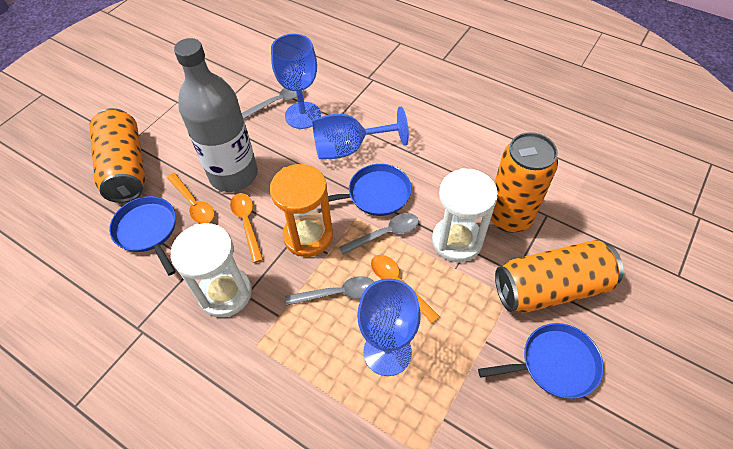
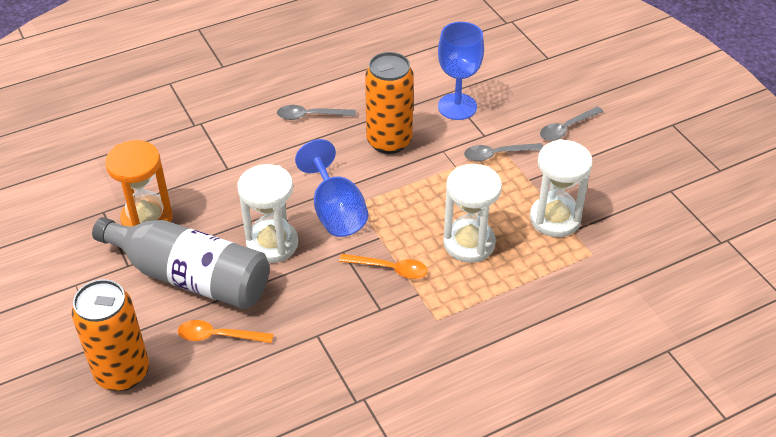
blue goblet: 3 -> 2
blue pan: 3 -> 0
orange can: 3 -> 2
orange spoon: 3 -> 2
white hourglass: 2 -> 3

